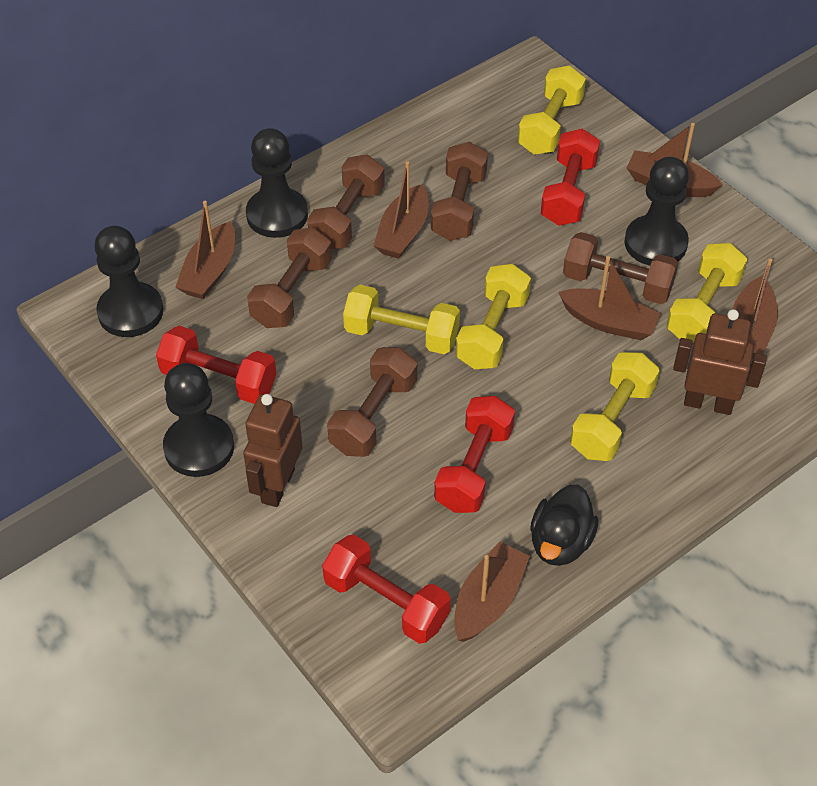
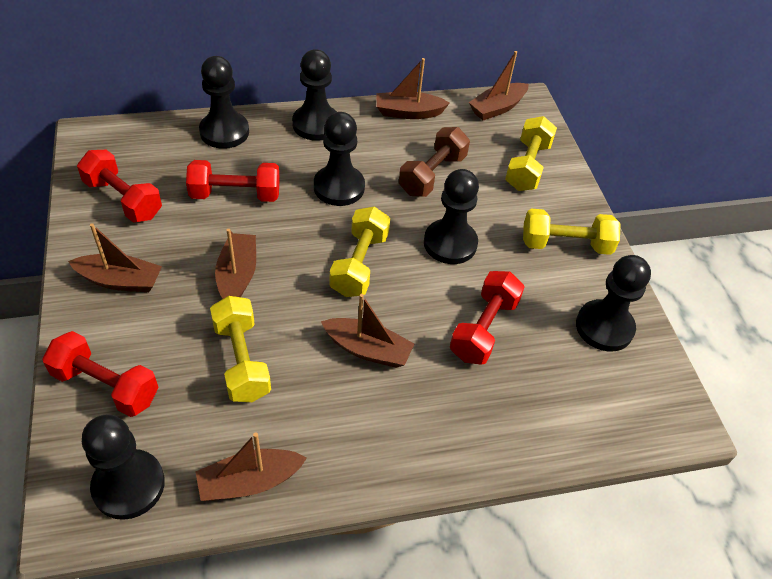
black duck: 1 -> 0
black pawn: 4 -> 6
brown dumbbell: 5 -> 1
brown robot: 2 -> 0
yellow dumbbell: 5 -> 4

